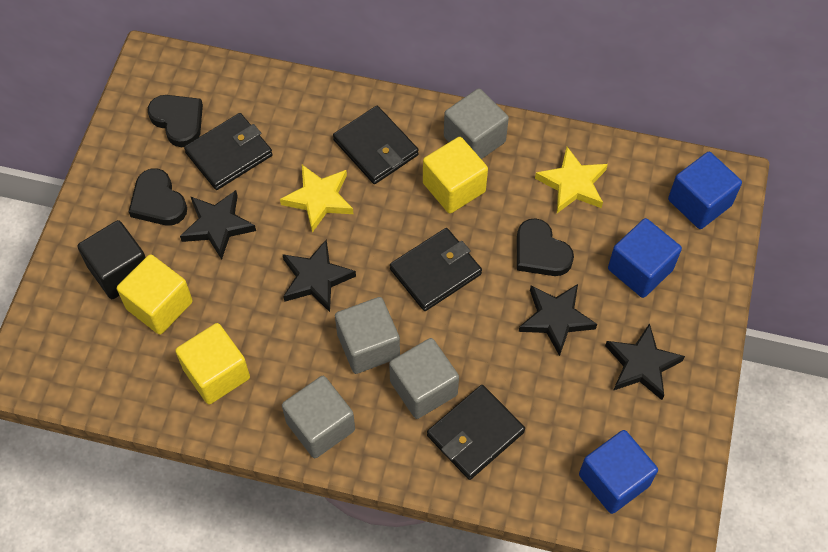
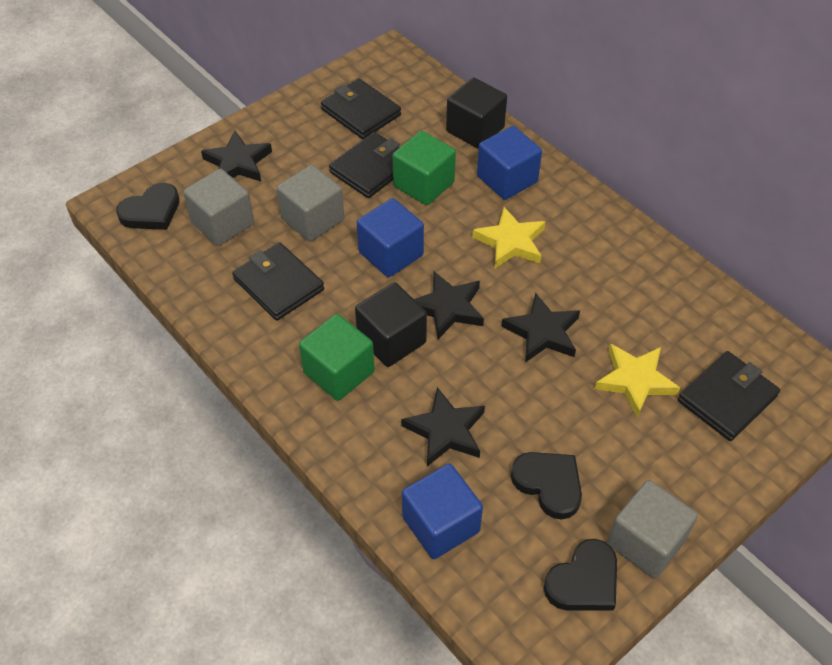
black cube: 1 -> 2
green cube: 0 -> 2
grey cube: 4 -> 3
yellow cube: 3 -> 0

